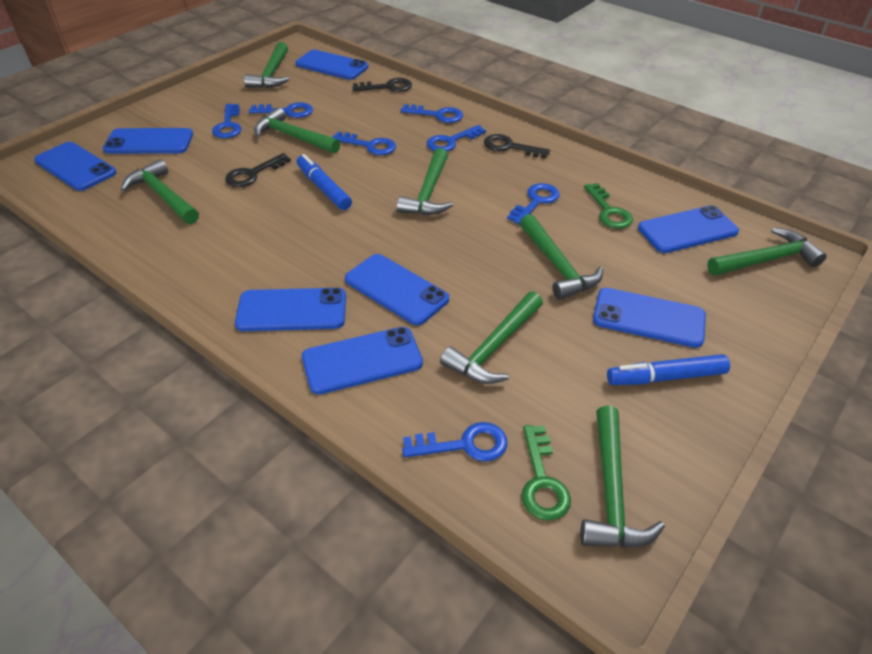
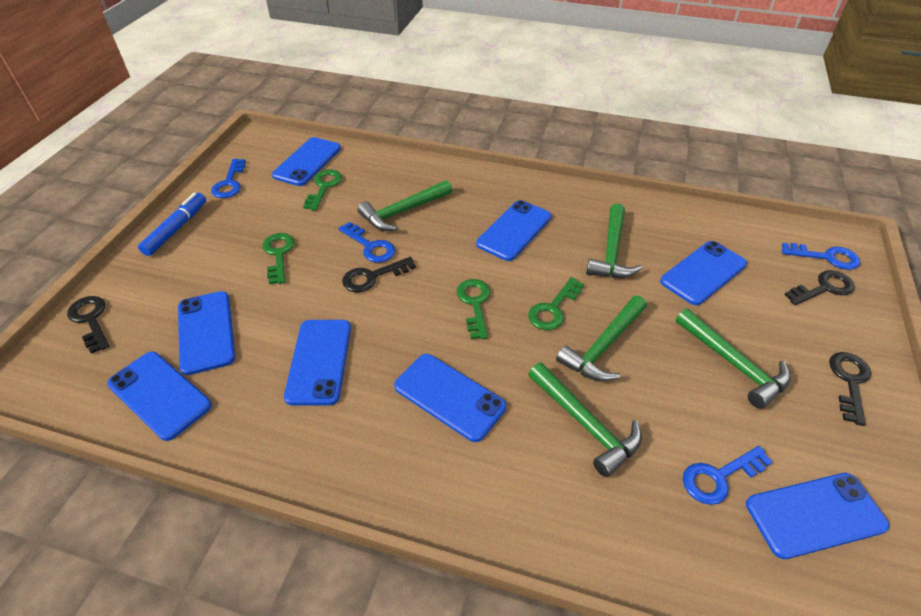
black key: 3 -> 4
blue key: 7 -> 4
blue marker: 2 -> 1
green hammer: 8 -> 5
green key: 2 -> 4

